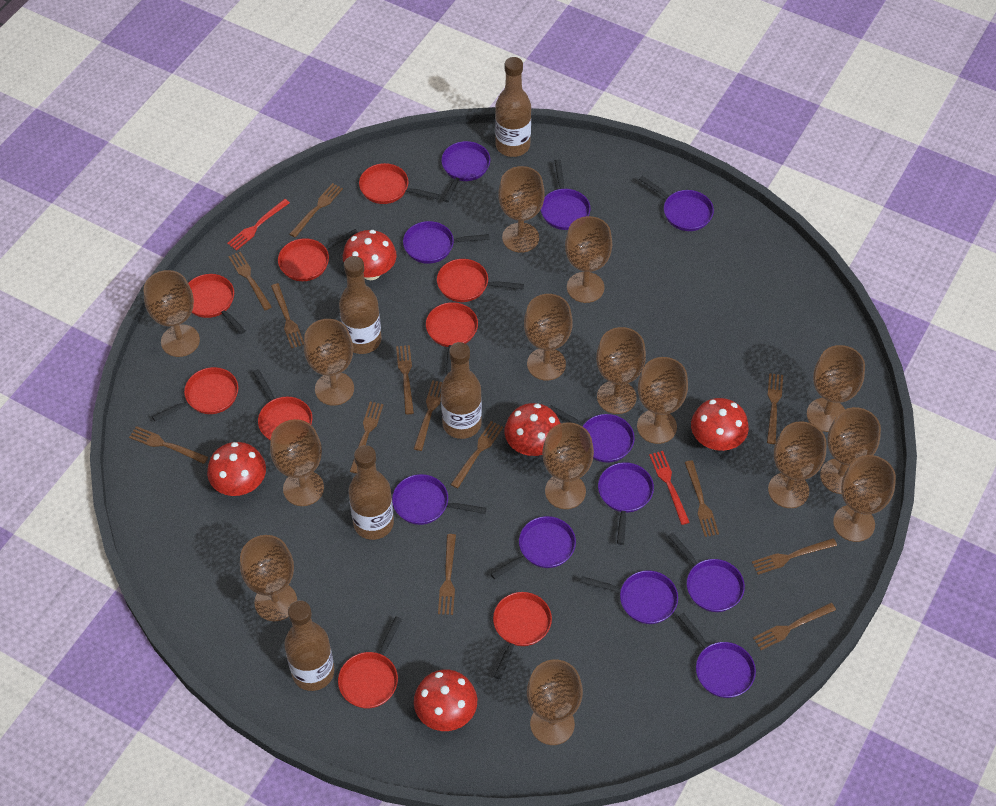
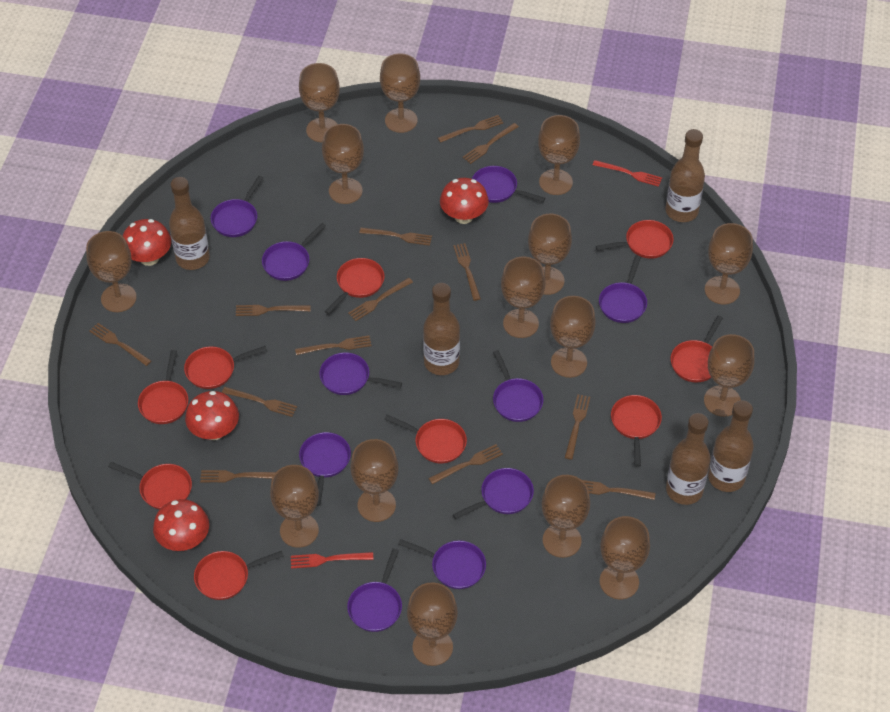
purple pan: 11 -> 10
red mushroom: 5 -> 4

